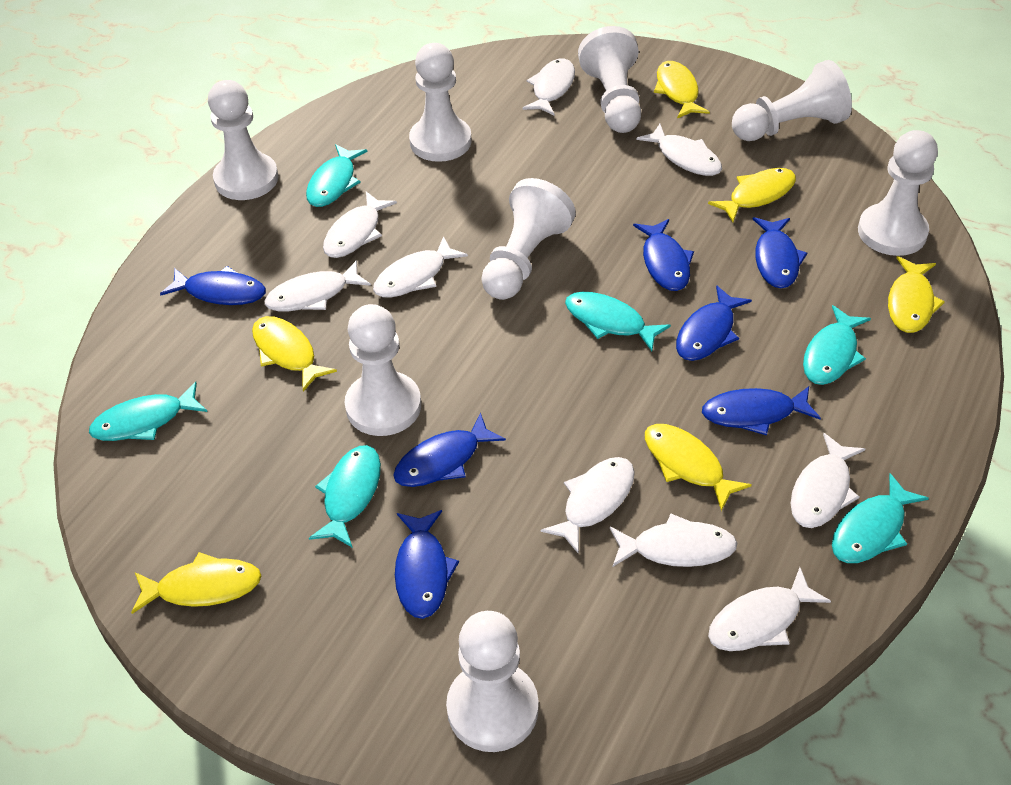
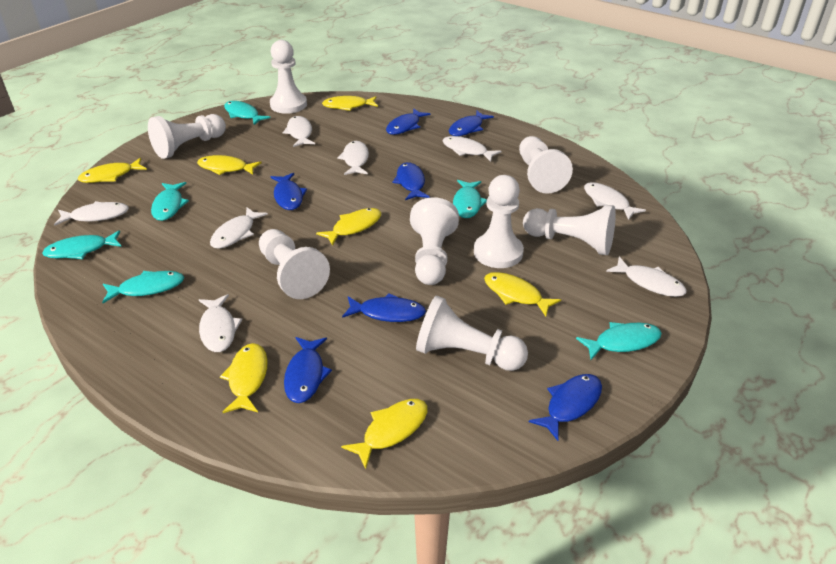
white fish: 9 -> 8
yellow fish: 6 -> 7

